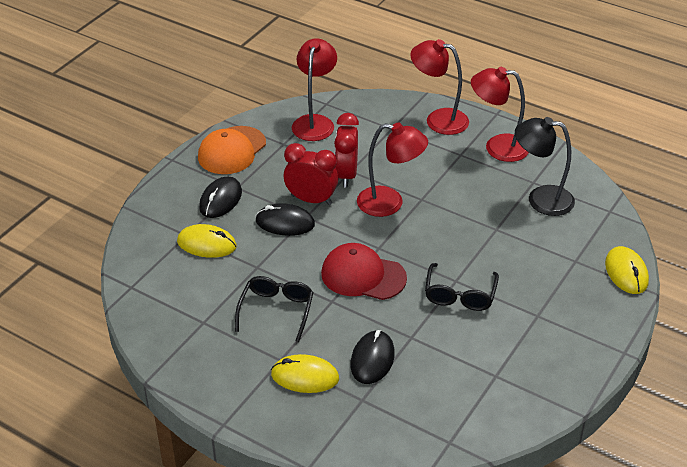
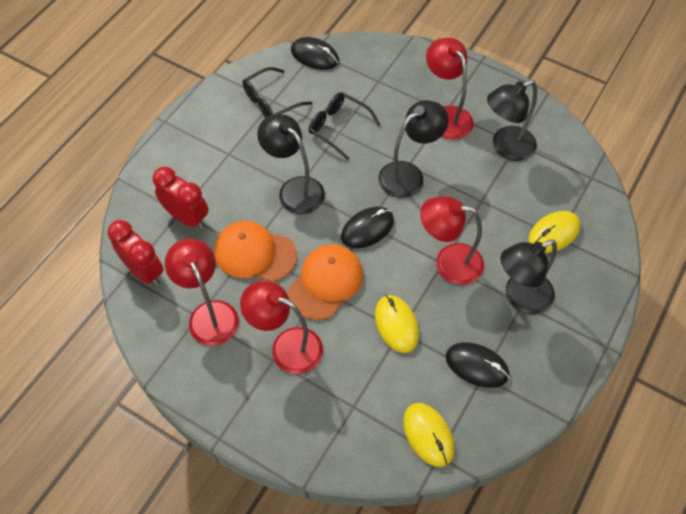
black lamp: 1 -> 4
orange cap: 1 -> 2
red cap: 1 -> 0

